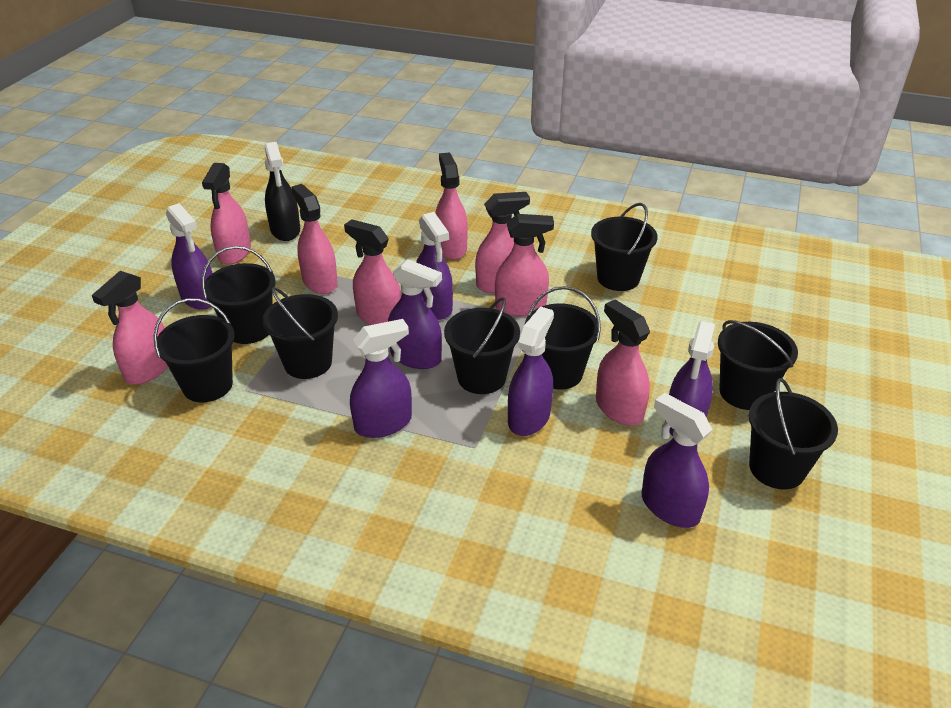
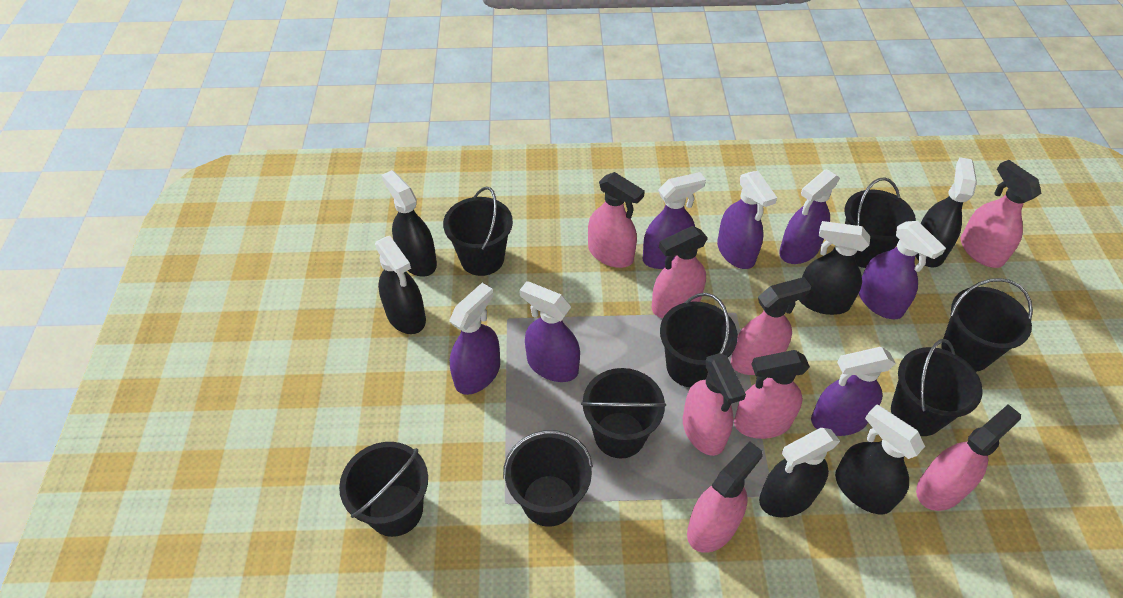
black spray bottle: 1 -> 6

